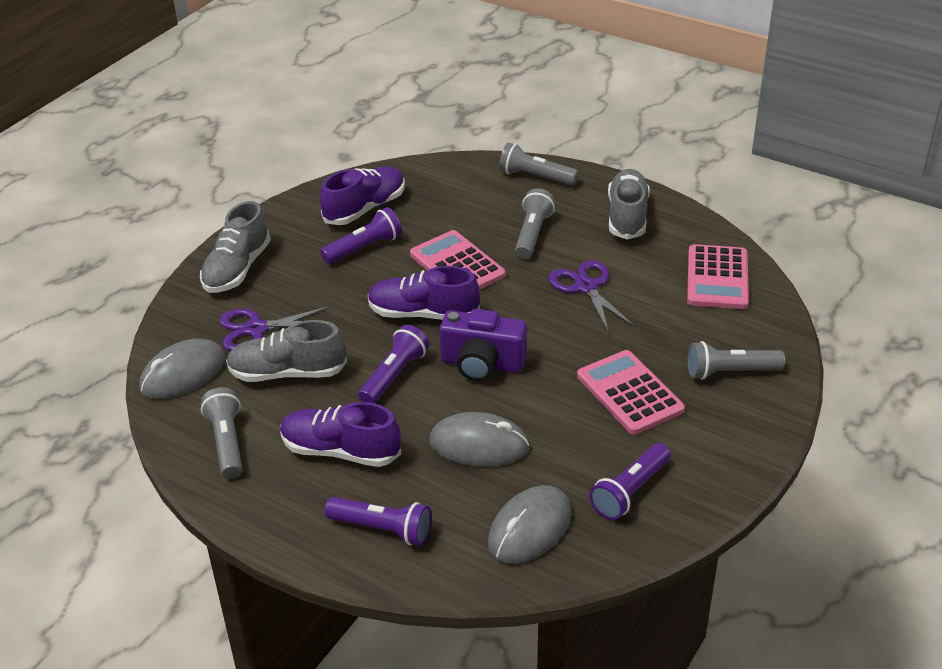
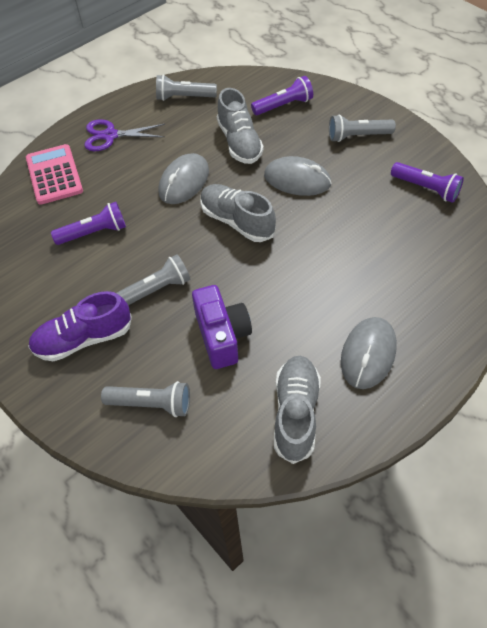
pink calculator: 3 -> 1
purple flashlight: 4 -> 3
purple scissors: 2 -> 1
purple shoe: 3 -> 1

